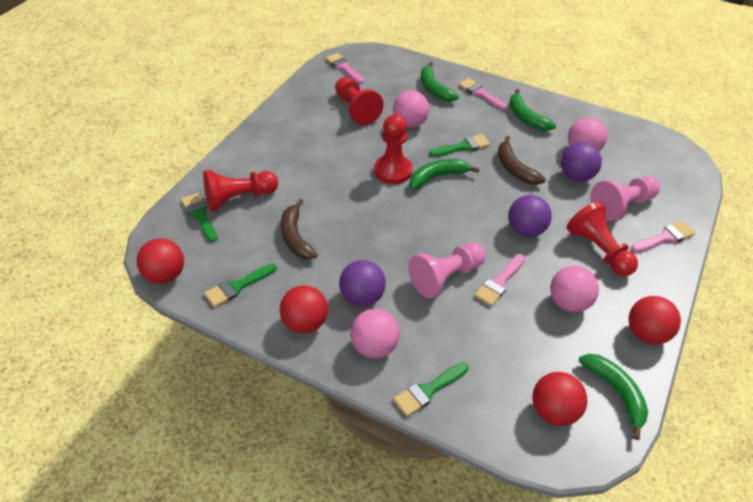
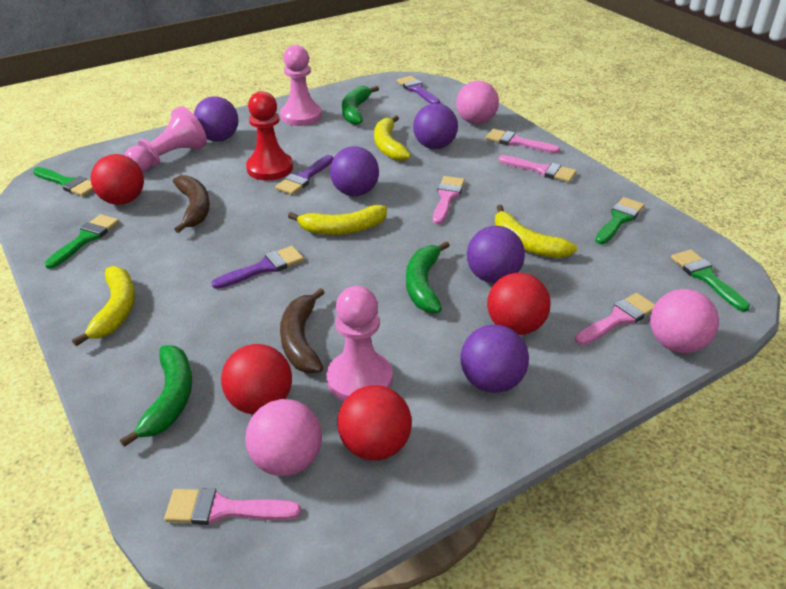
green banana: 4 -> 3
pink ball: 4 -> 3
pink brush: 4 -> 5
pink pawn: 2 -> 3
purple ball: 3 -> 5
purple brush: 0 -> 3
red pawn: 4 -> 1
yellow banana: 0 -> 4

